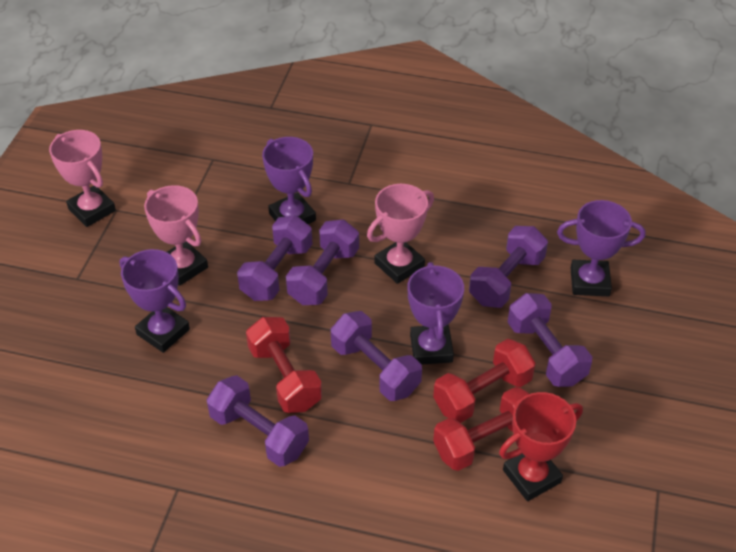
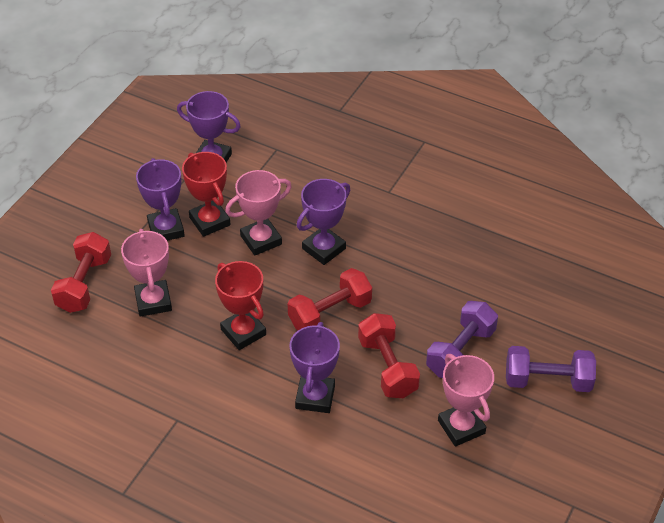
purple dumbbell: 6 -> 2
red trophy: 1 -> 2

